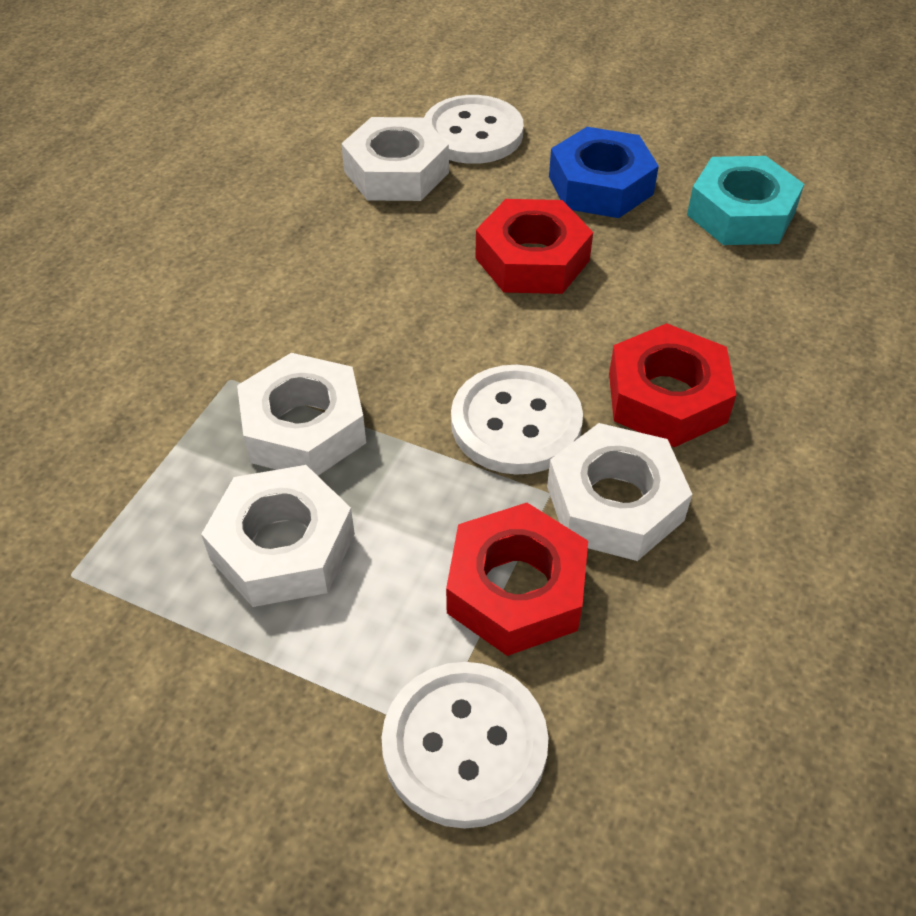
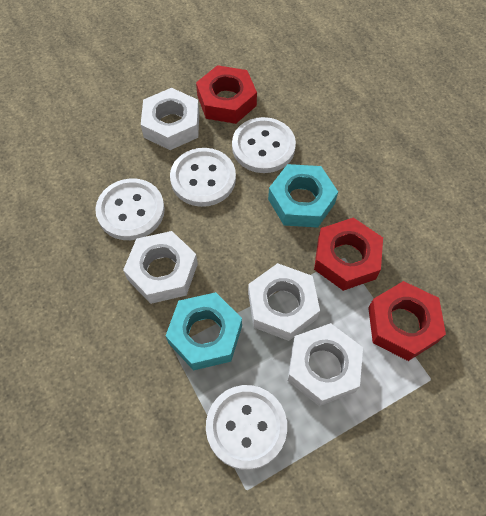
blue nut: 1 -> 0
turquoise nut: 1 -> 2
white button: 3 -> 4

